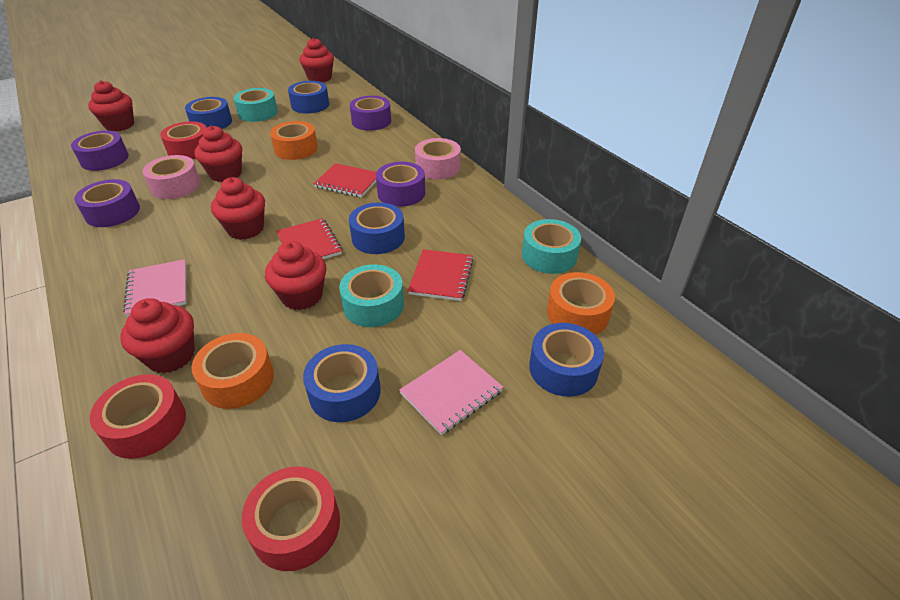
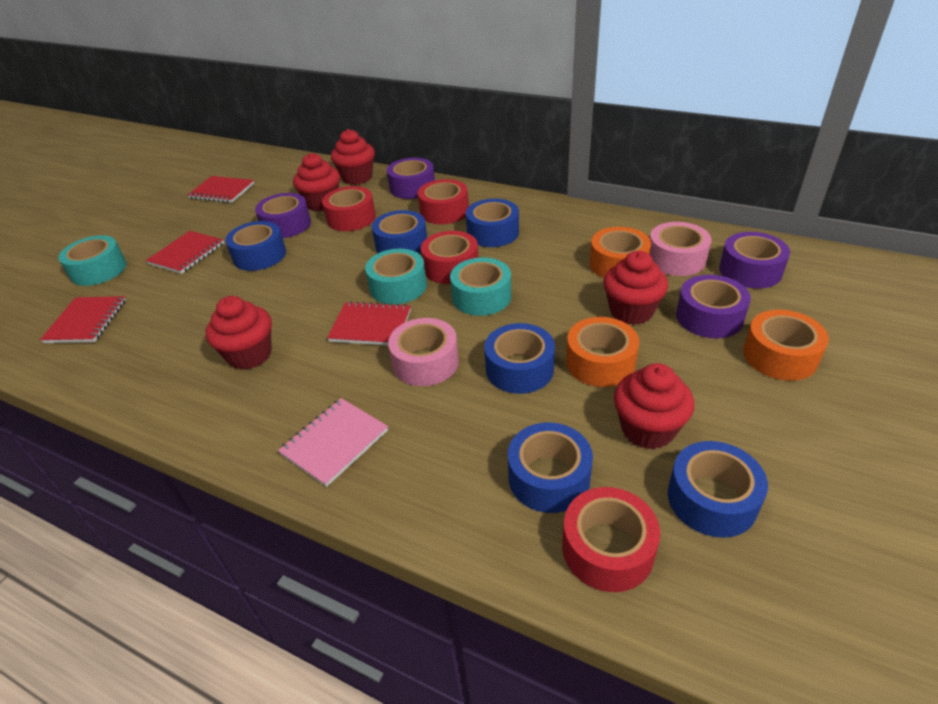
blue tape: 5 -> 6
pink notebook: 2 -> 1
red cupcake: 6 -> 5
red notebook: 3 -> 4
red tape: 3 -> 4

